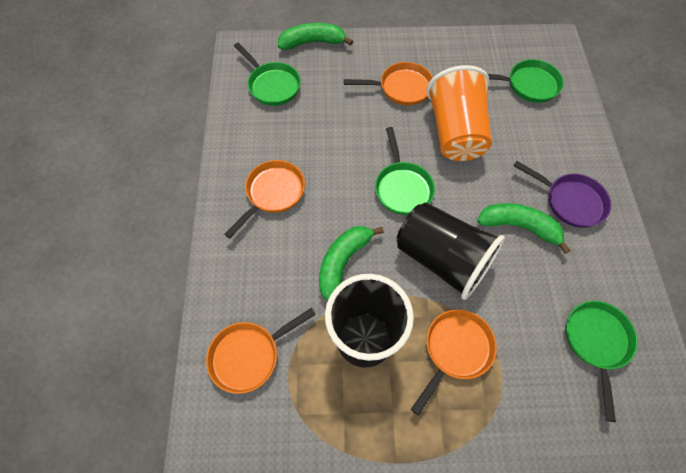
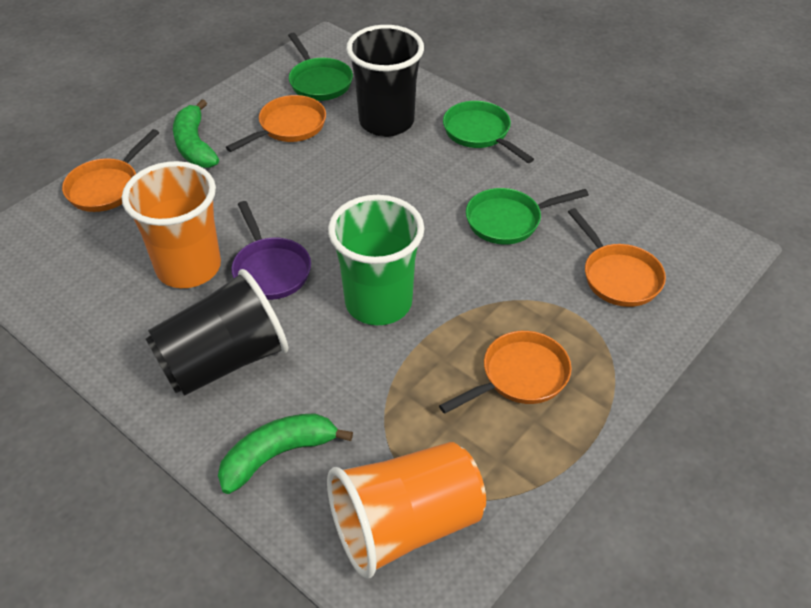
green banana: 3 -> 2
green cup: 0 -> 1
green pan: 4 -> 3
orange cup: 1 -> 2

